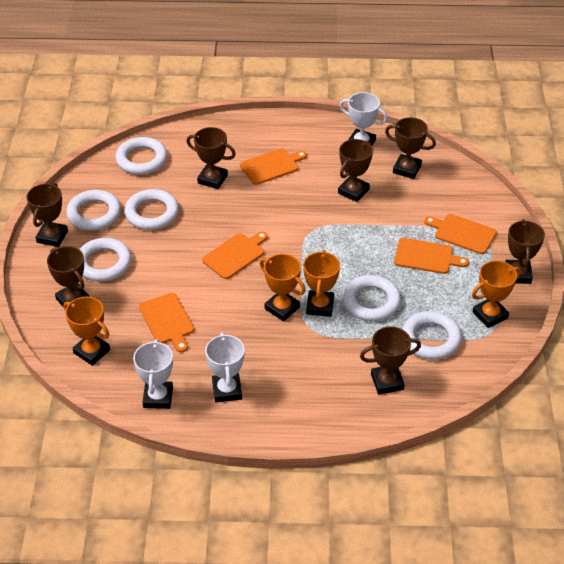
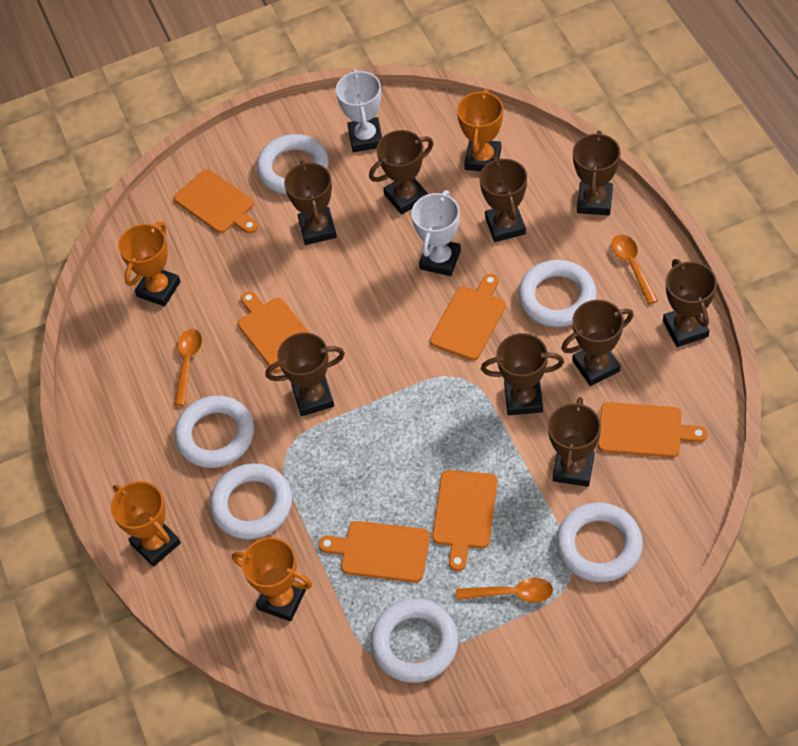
brown trophy: 7 -> 9
orange cutting board: 5 -> 6
orange spoon: 0 -> 3
white trophy: 3 -> 2

